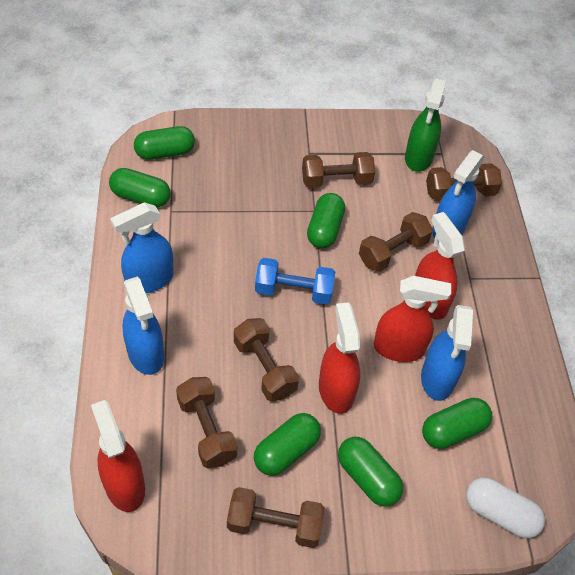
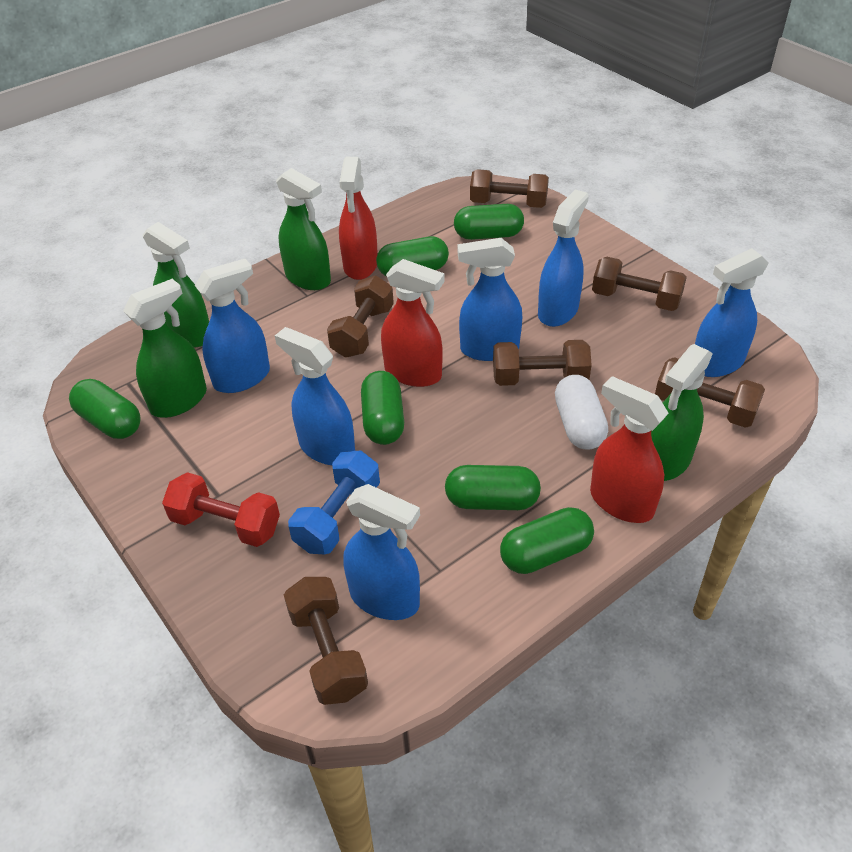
blue spray bottle: 4 -> 6
green spray bottle: 1 -> 4
red dumbbell: 0 -> 1
red spray bottle: 4 -> 3

